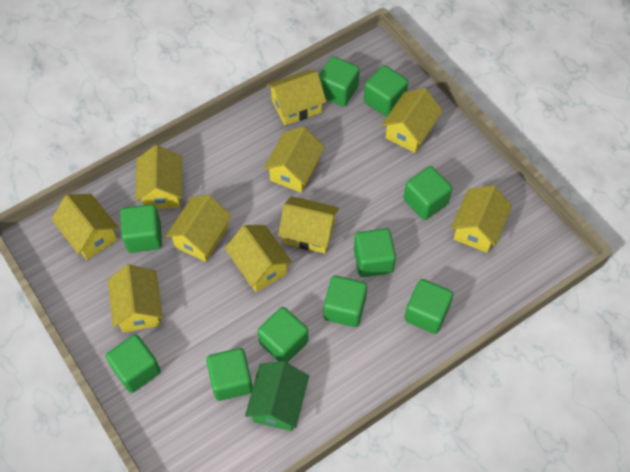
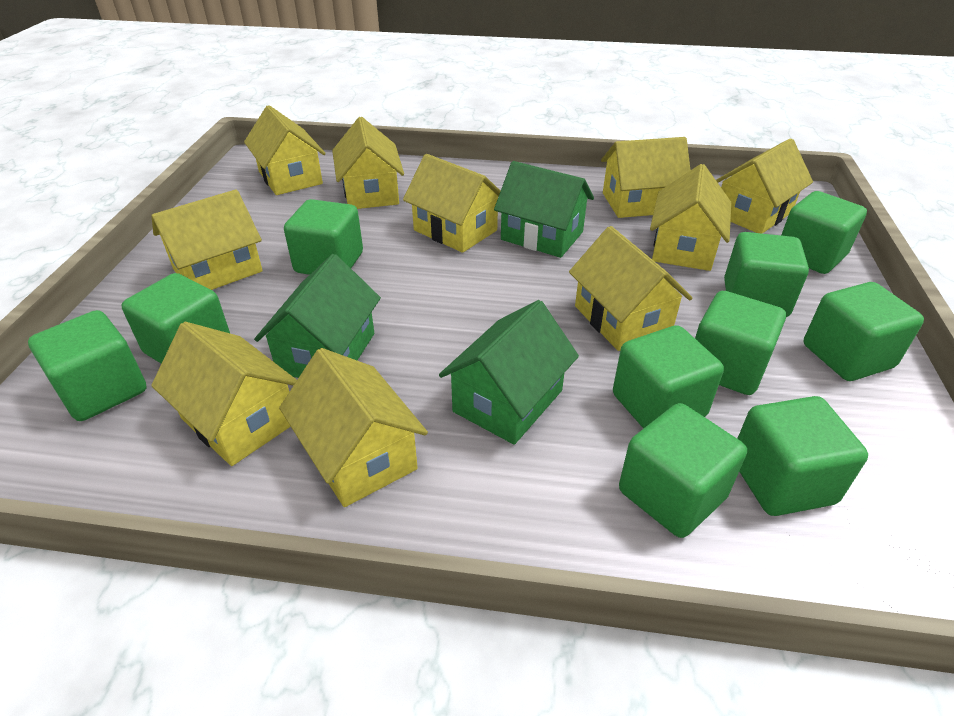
green house: 1 -> 3

